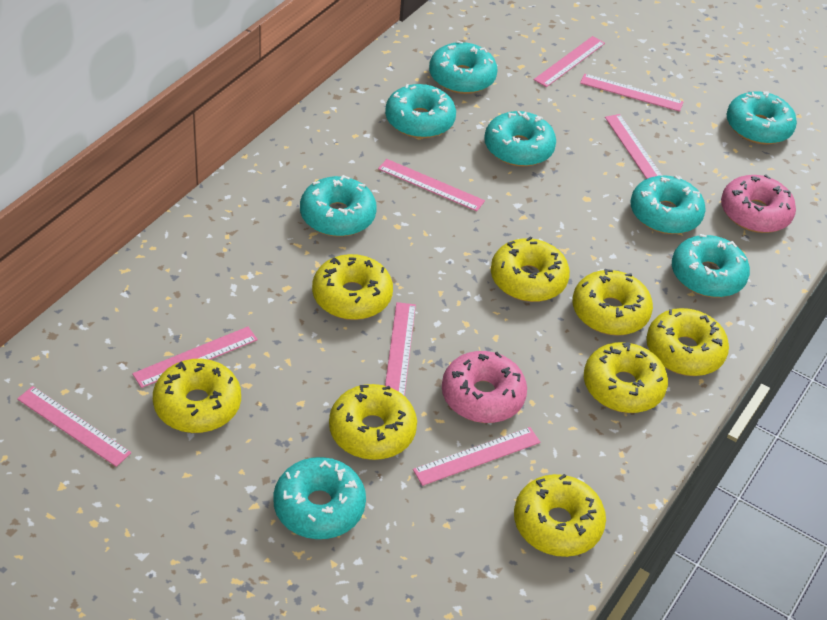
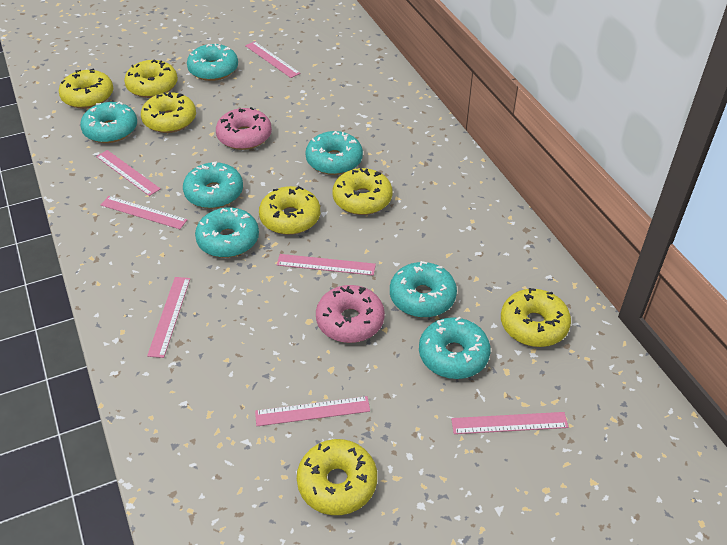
pink ruler: 8 -> 7
turquoise donut: 8 -> 7
yellow donut: 8 -> 7

